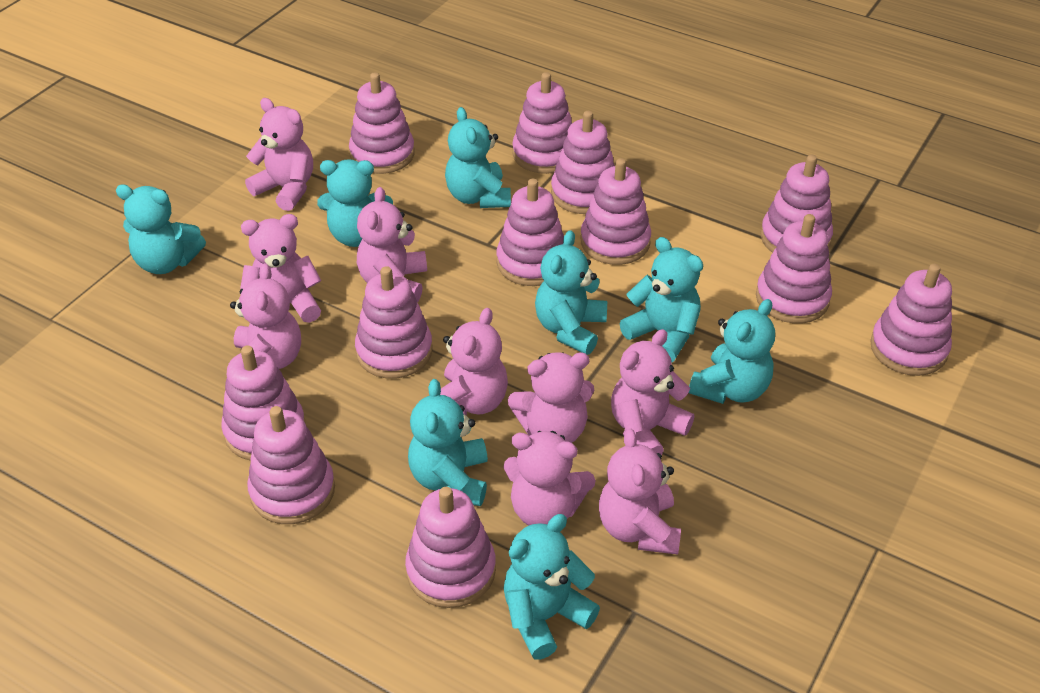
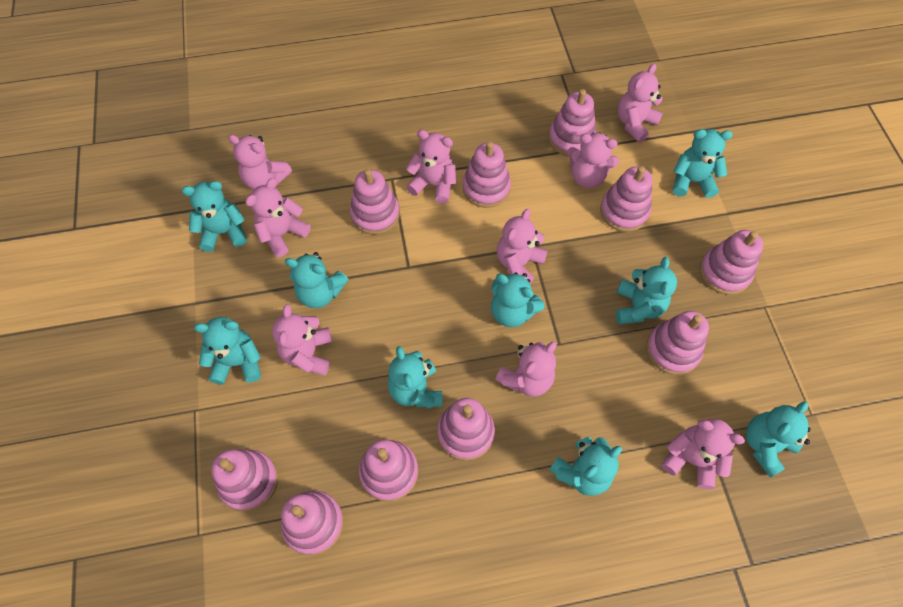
pink stacking toy: 12 -> 10
turquoise teddy bear: 8 -> 9

